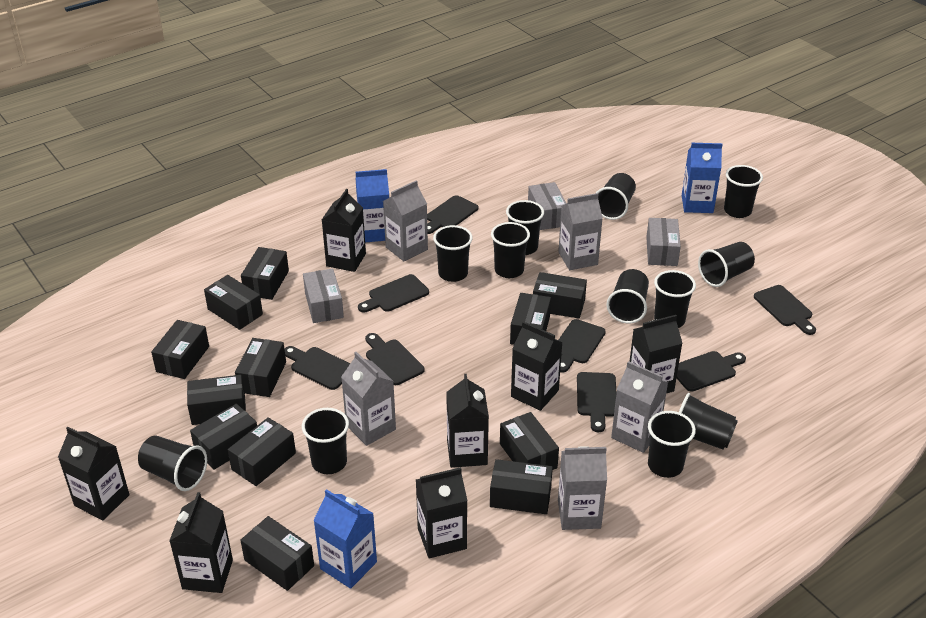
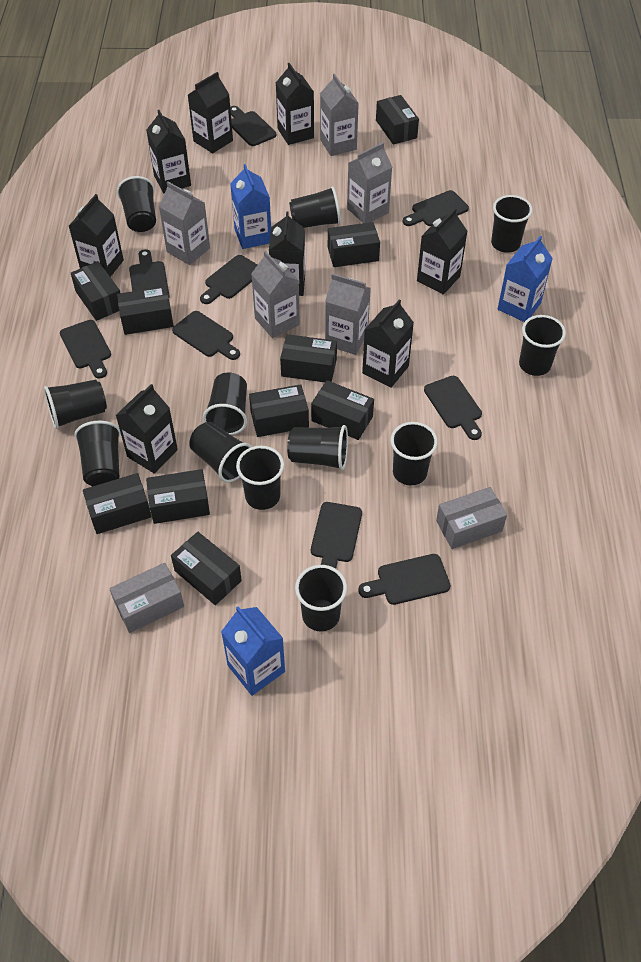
black box: 12 -> 10
black carton: 7 -> 8
black cutting board: 8 -> 9
grey box: 3 -> 2

